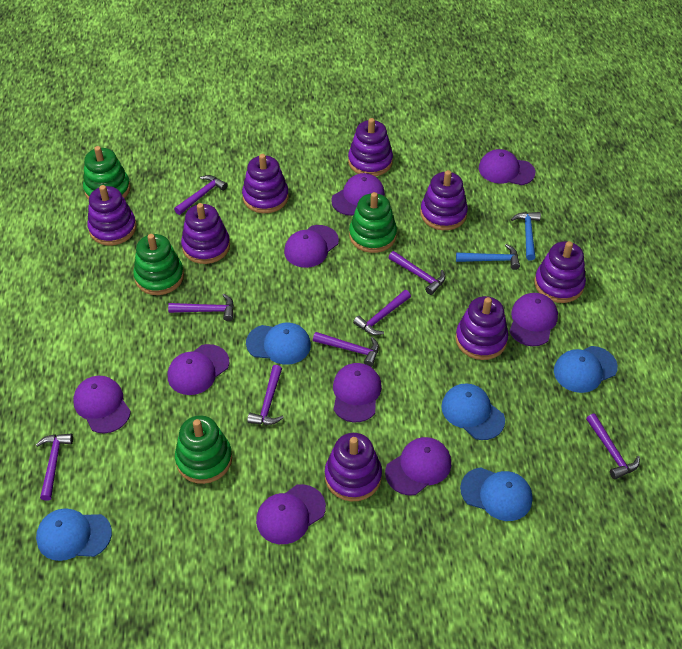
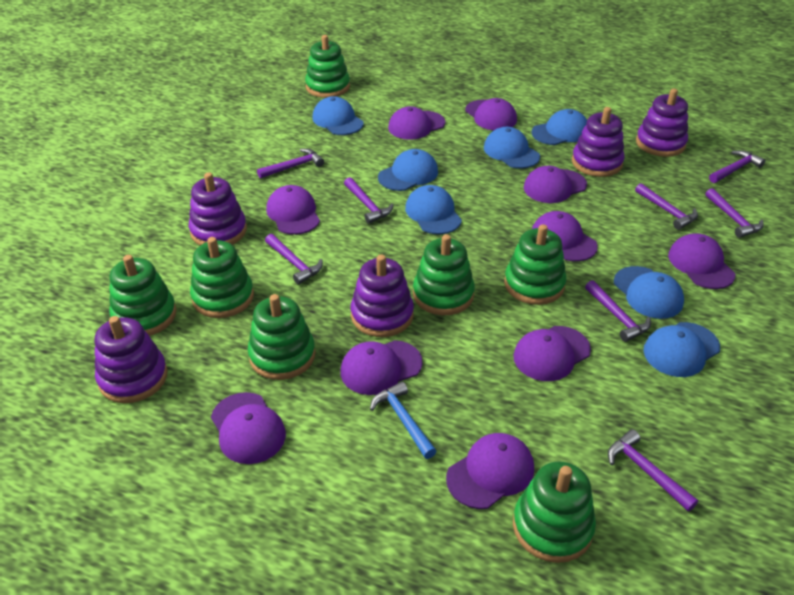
blue cap: 5 -> 7
blue hammer: 2 -> 1
green stacking toy: 4 -> 7
purple cap: 9 -> 10
purple stacking toy: 8 -> 5

